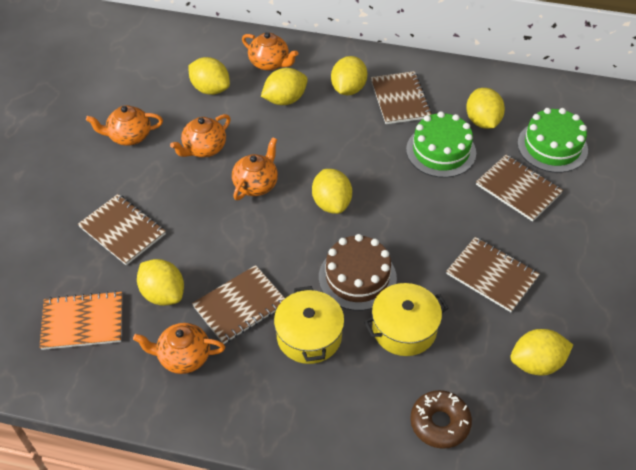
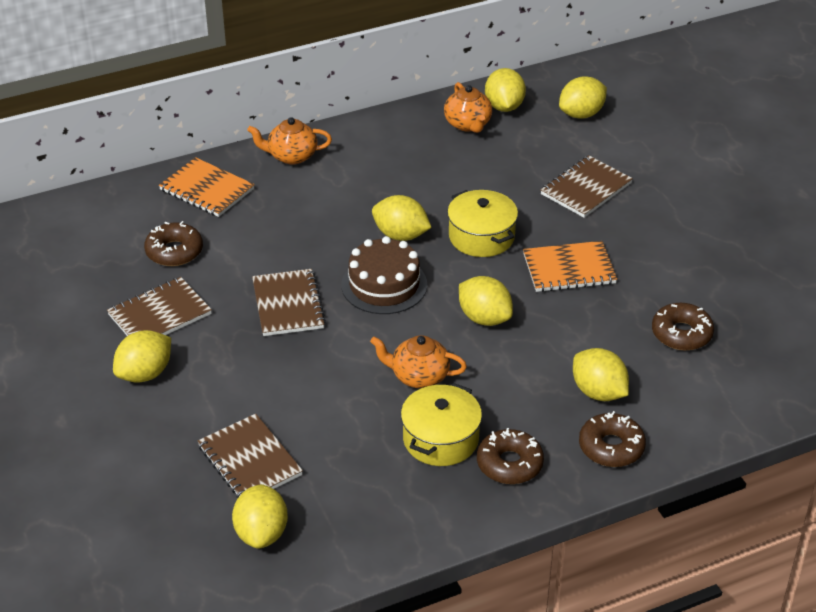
brown donut: 1 -> 4
brown notebook: 5 -> 4
green cake: 2 -> 0
orange notebook: 1 -> 2
orange teapot: 5 -> 3

